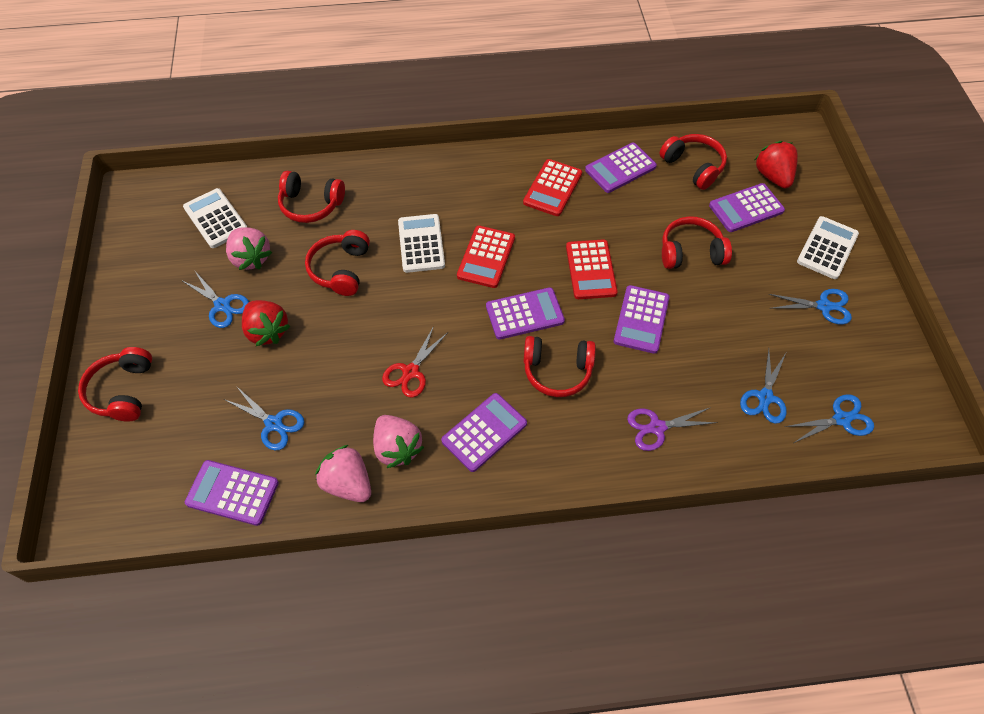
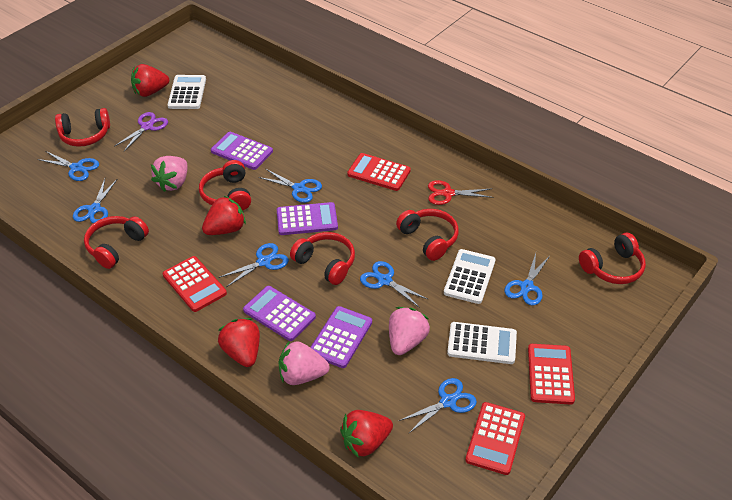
blue scissors: 5 -> 7
purple calculator: 6 -> 4
red calculator: 3 -> 4
red strawberry: 2 -> 4

